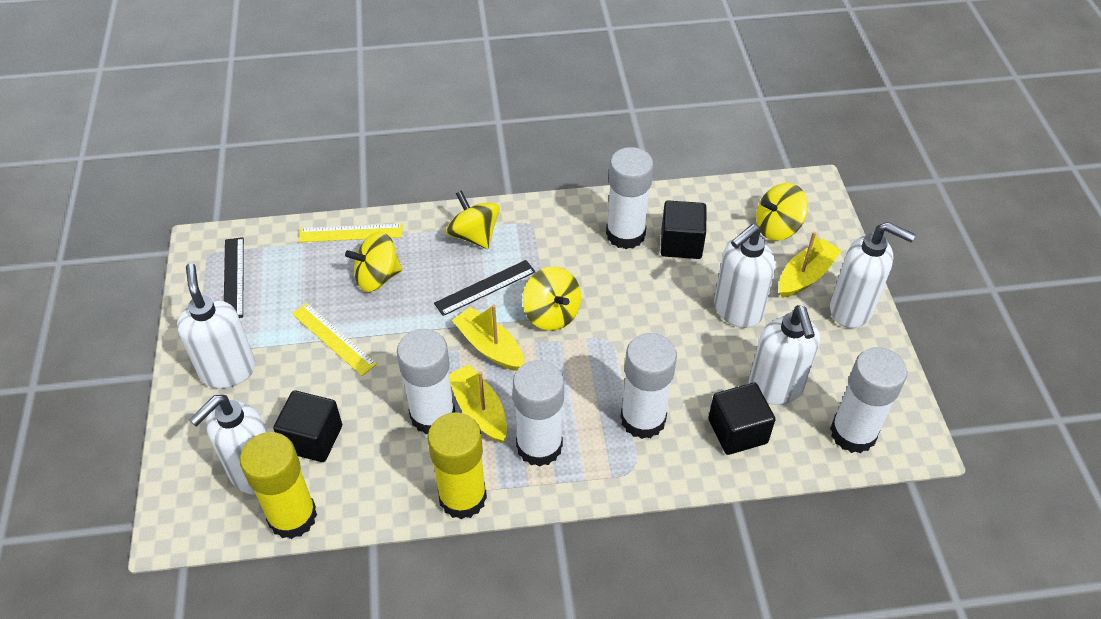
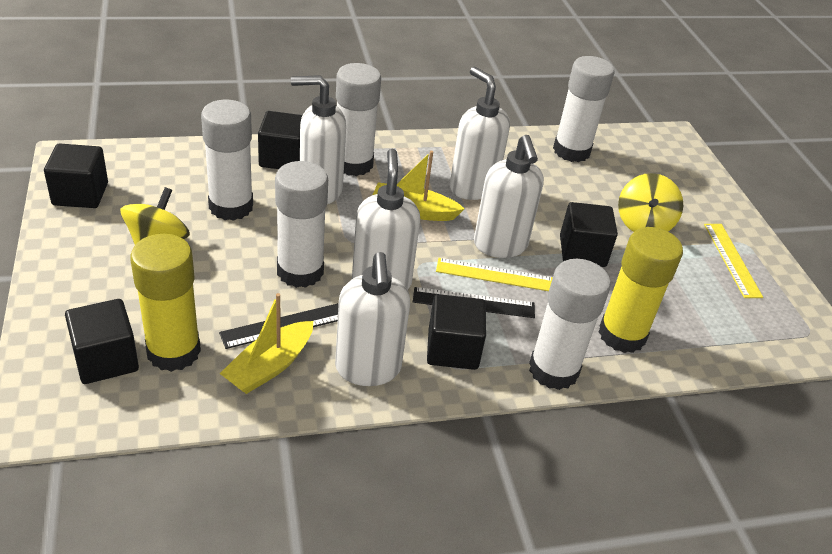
black cube: 3 -> 5
yellow boat: 3 -> 2
yellow spinning top: 4 -> 2

